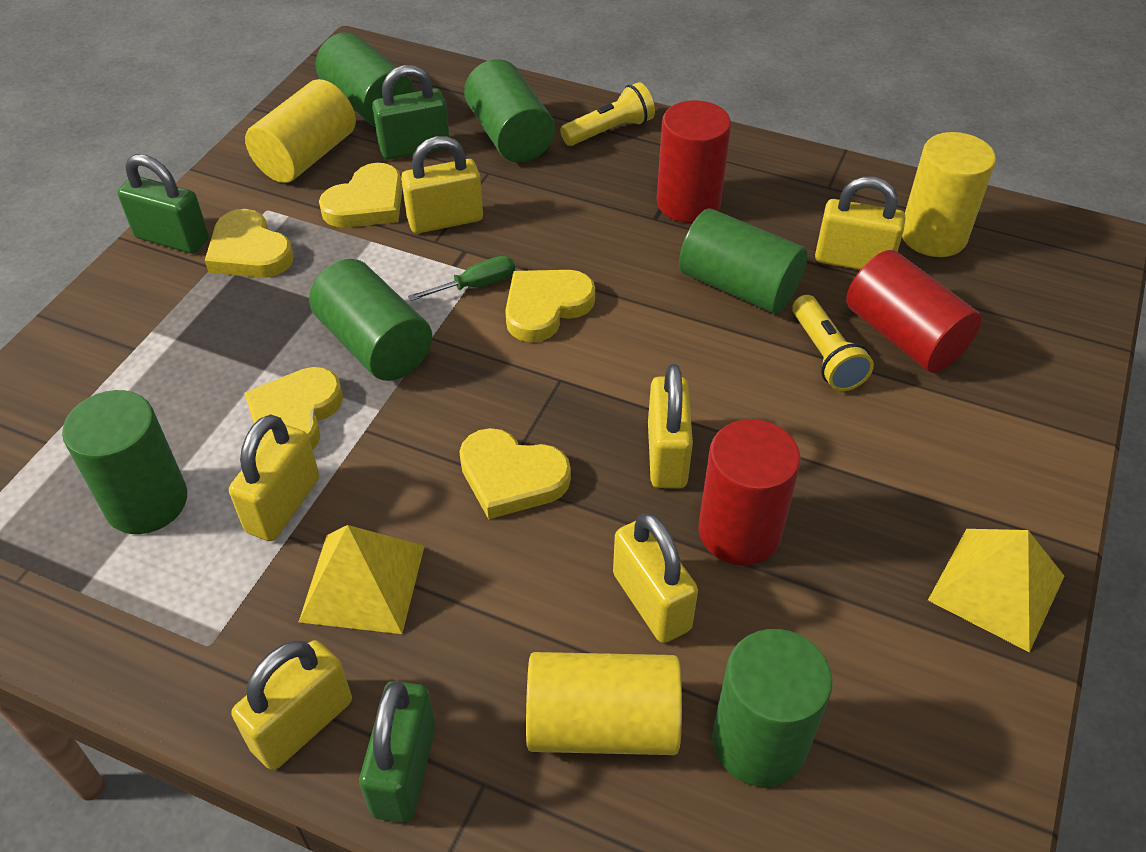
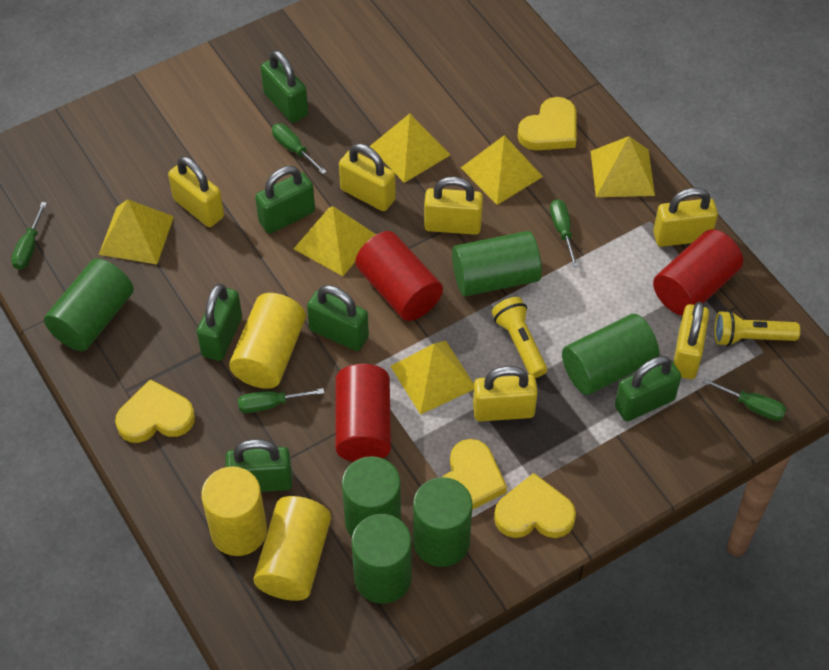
green padlock: 3 -> 6
green screwdriver: 1 -> 5
yellow heart: 5 -> 4
yellow pyramid: 2 -> 6

